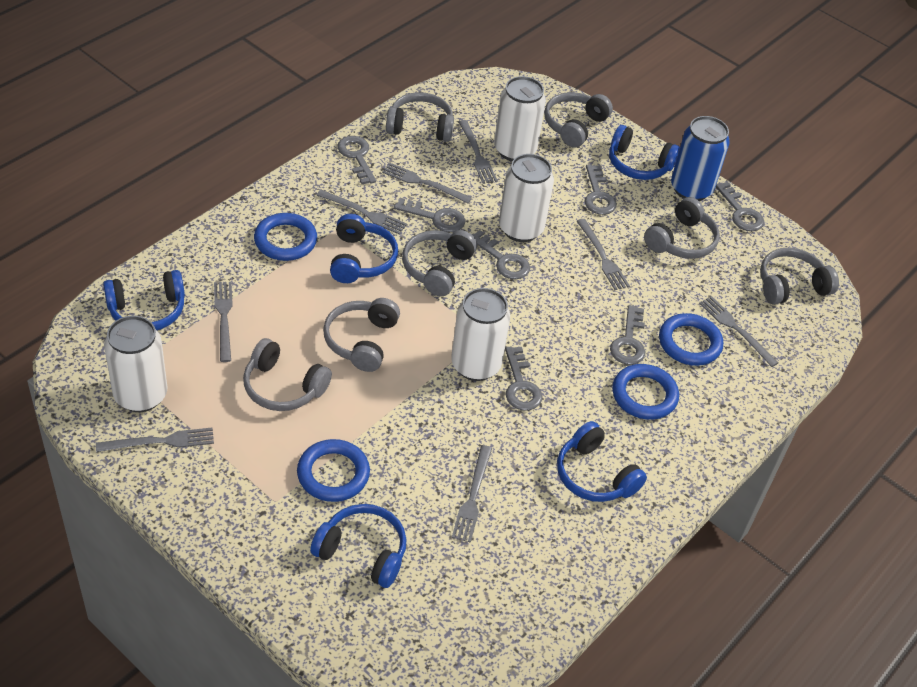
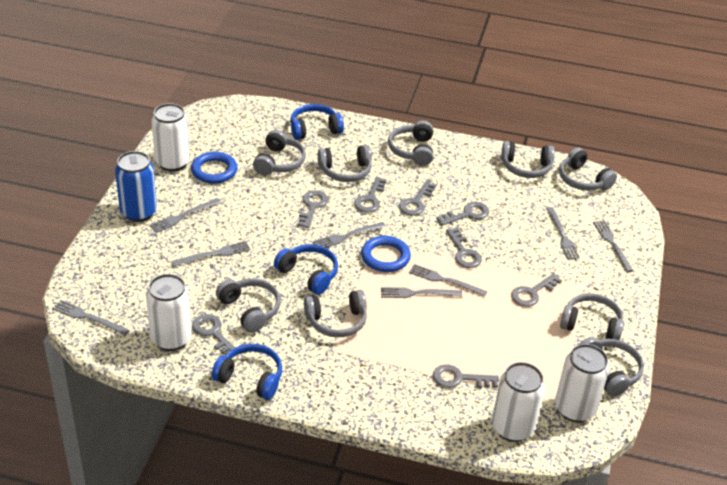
blue headphones: 5 -> 3
blue ring: 4 -> 2
grey headphones: 7 -> 9
grey key: 7 -> 8

